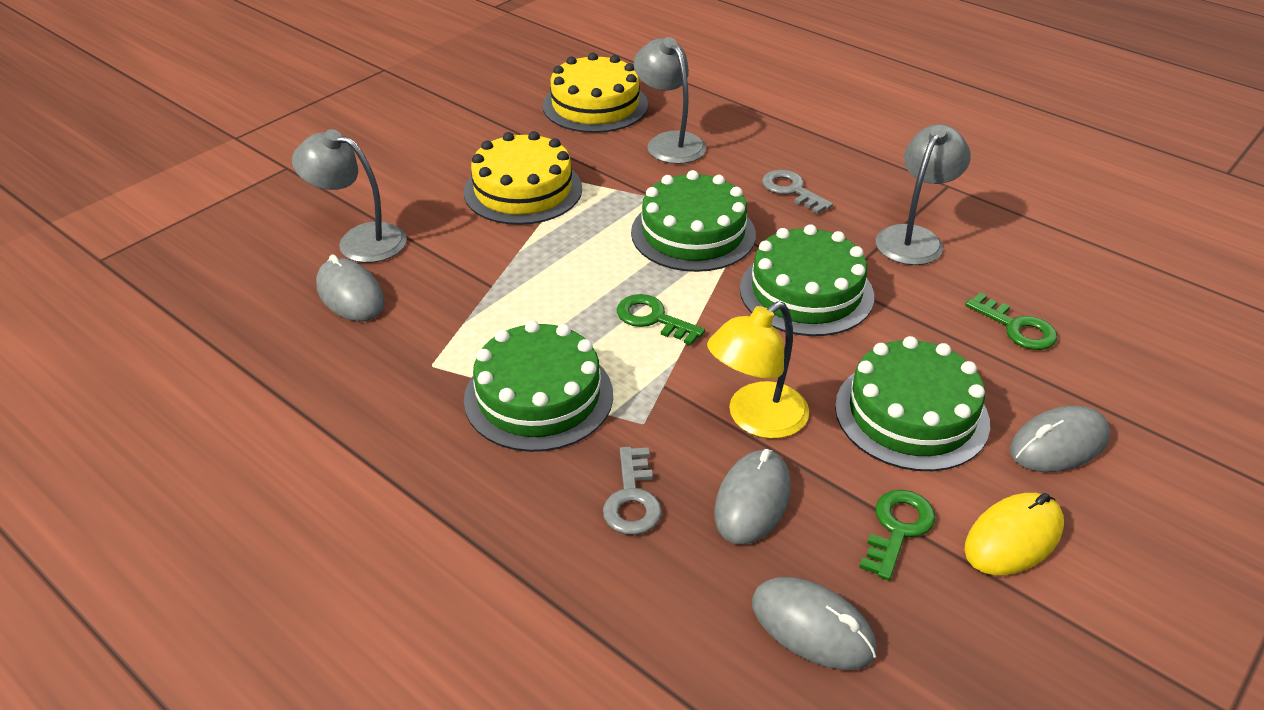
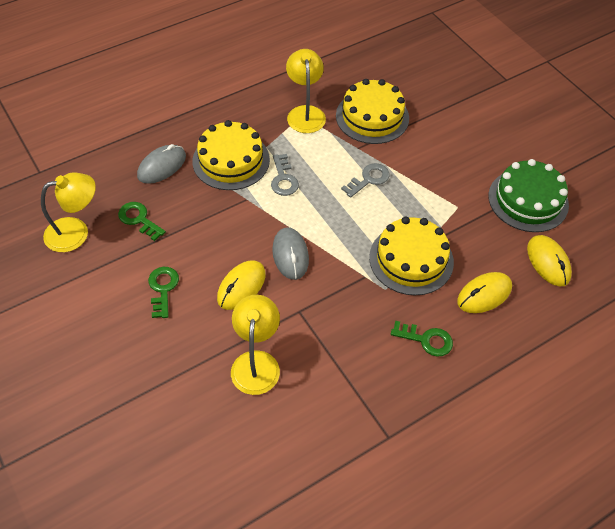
green cake: 4 -> 1
grey lamp: 3 -> 0
grey mouse: 4 -> 2
yellow cake: 2 -> 3
yellow lamp: 1 -> 3
yellow mouse: 1 -> 3

